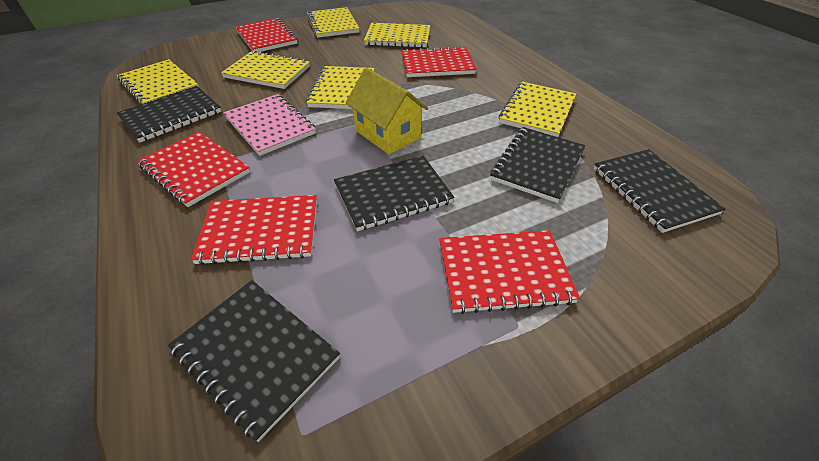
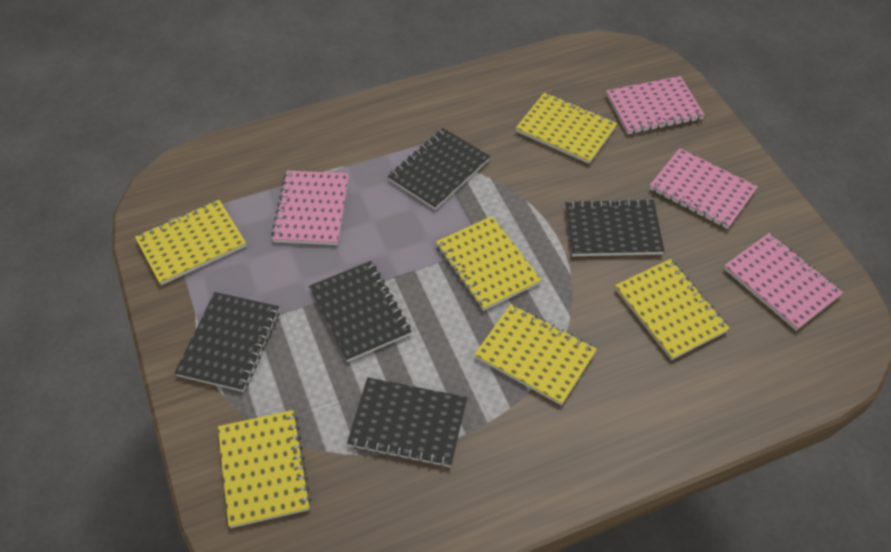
pink notebook: 1 -> 4
red notebook: 5 -> 0
yellow house: 1 -> 0

